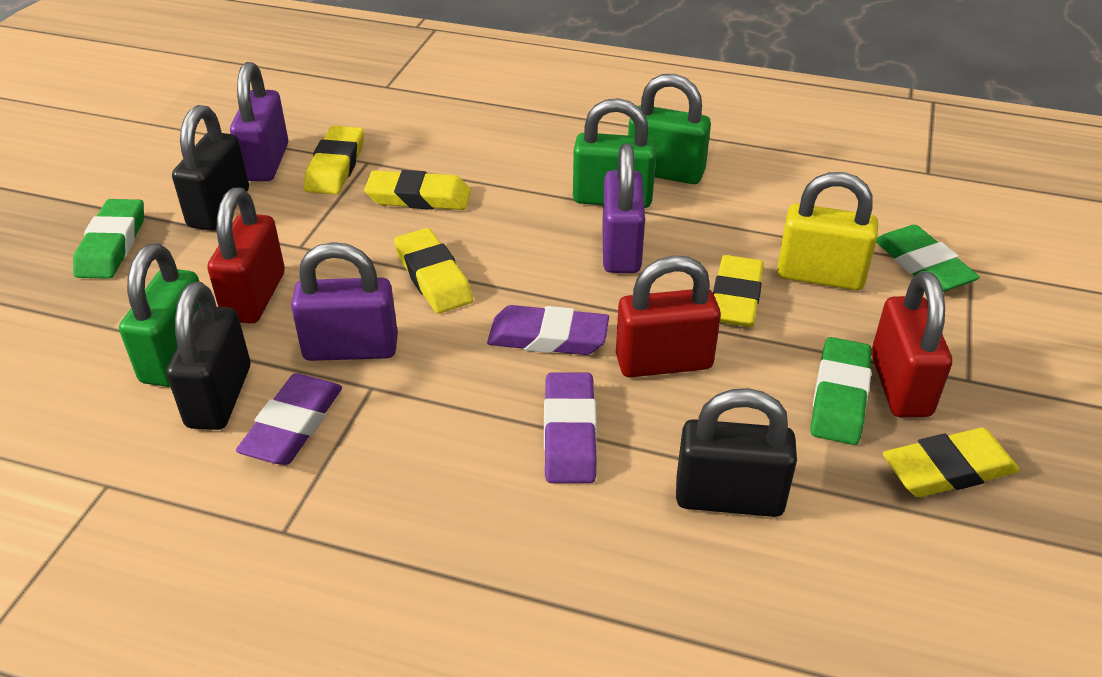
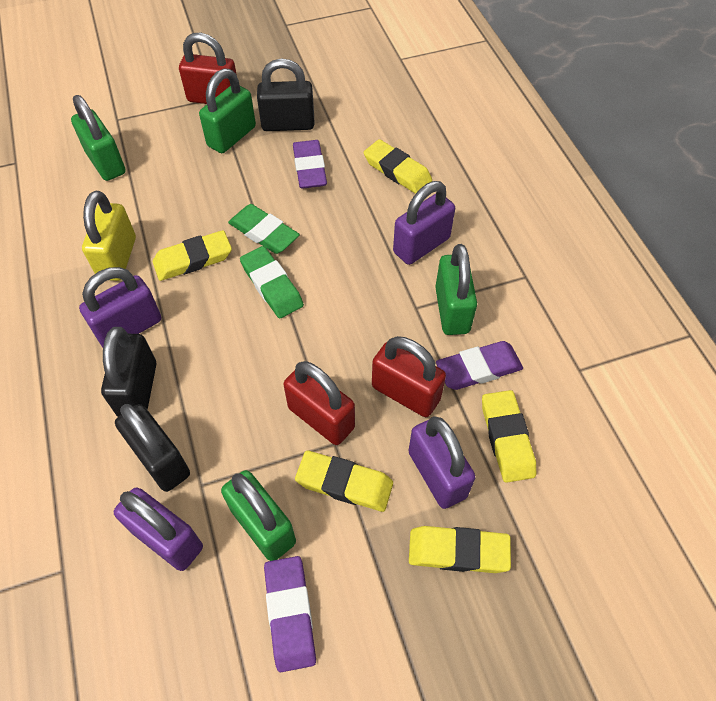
green eraser: 3 -> 2
green padlock: 3 -> 4
purple padlock: 3 -> 4

